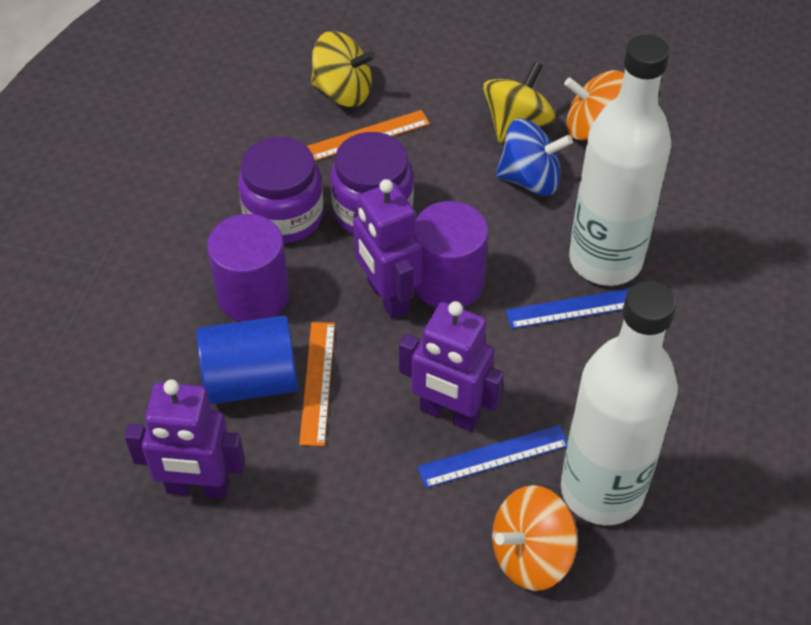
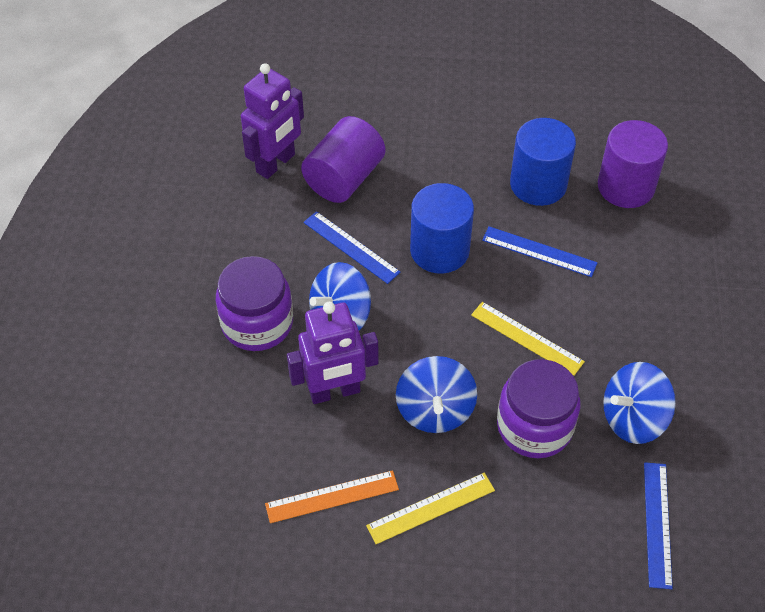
blue cylinder: 1 -> 2
blue ruler: 2 -> 3
blue spinning top: 1 -> 3
orange ruler: 2 -> 1
orange spinning top: 2 -> 0
purple robot: 3 -> 2
white bottle: 2 -> 0
yellow ruler: 0 -> 2
yellow spinning top: 2 -> 0

